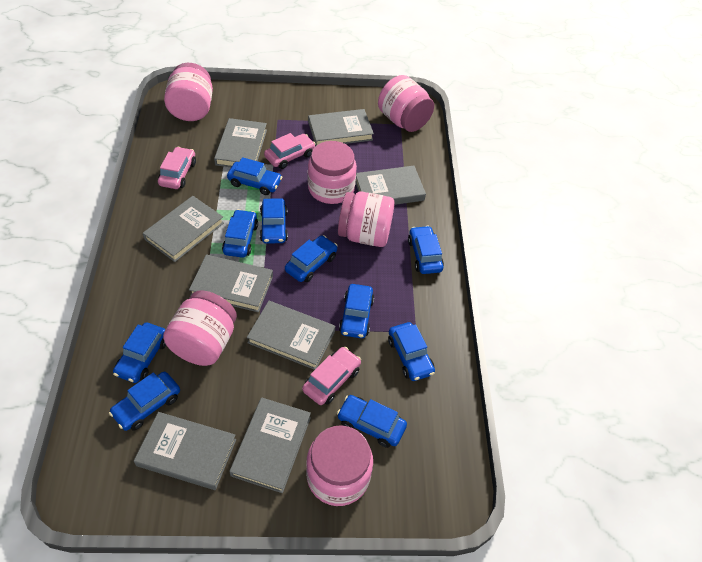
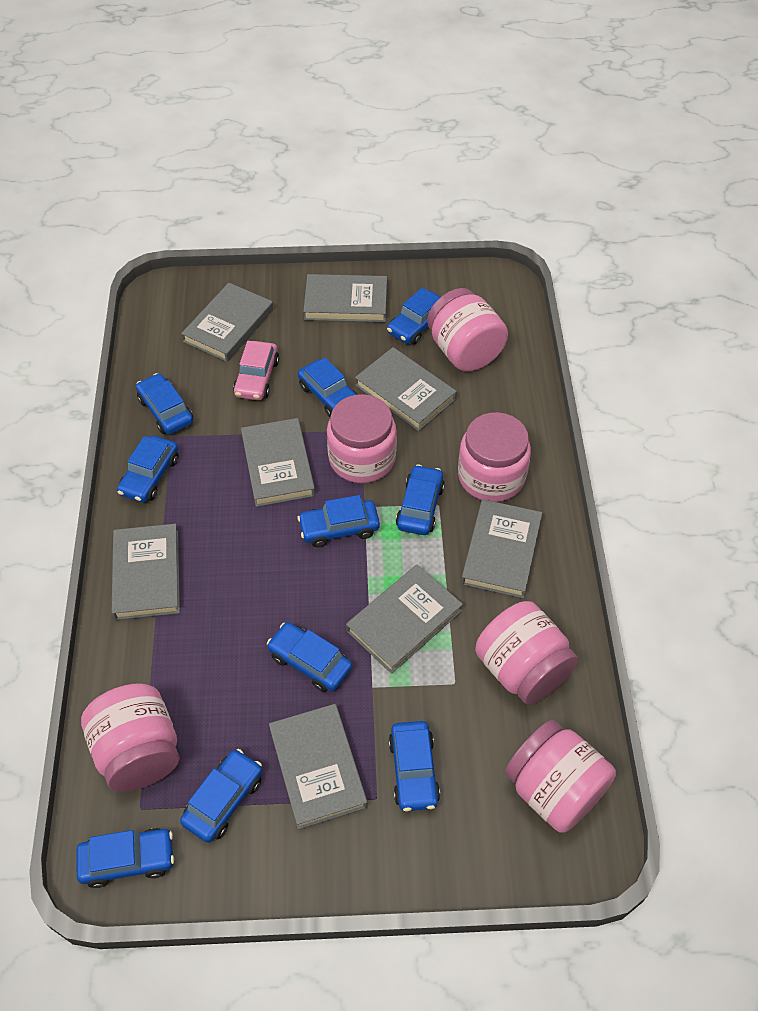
pink car: 3 -> 1

